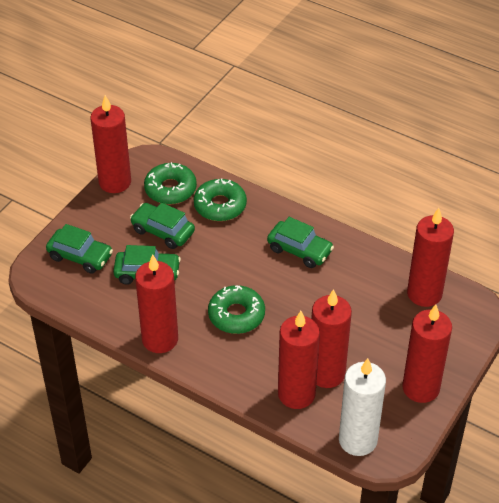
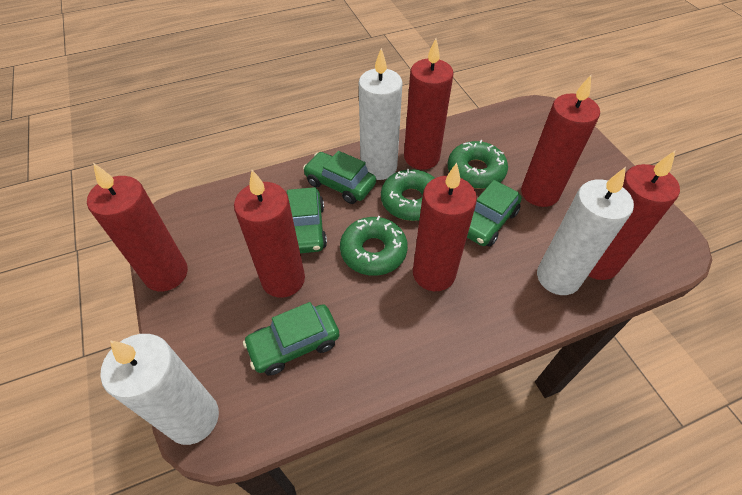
white candle: 1 -> 3

